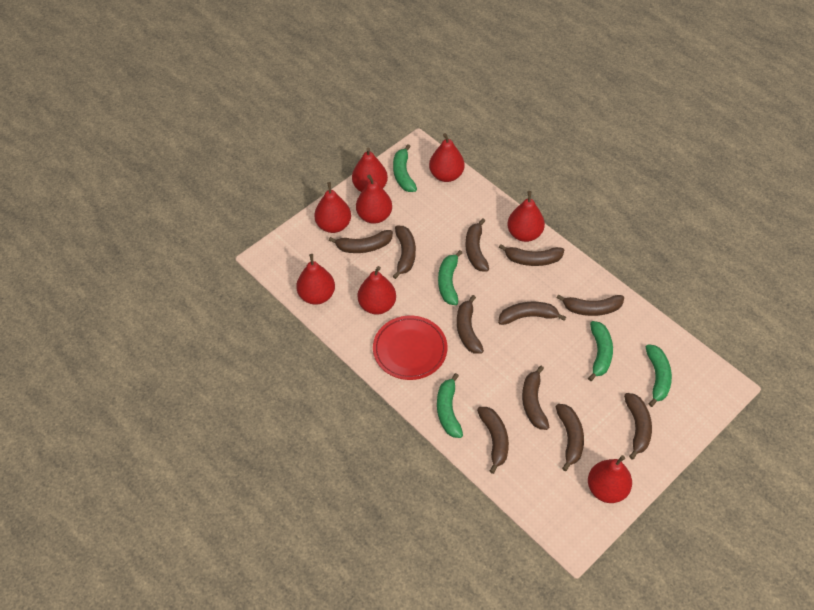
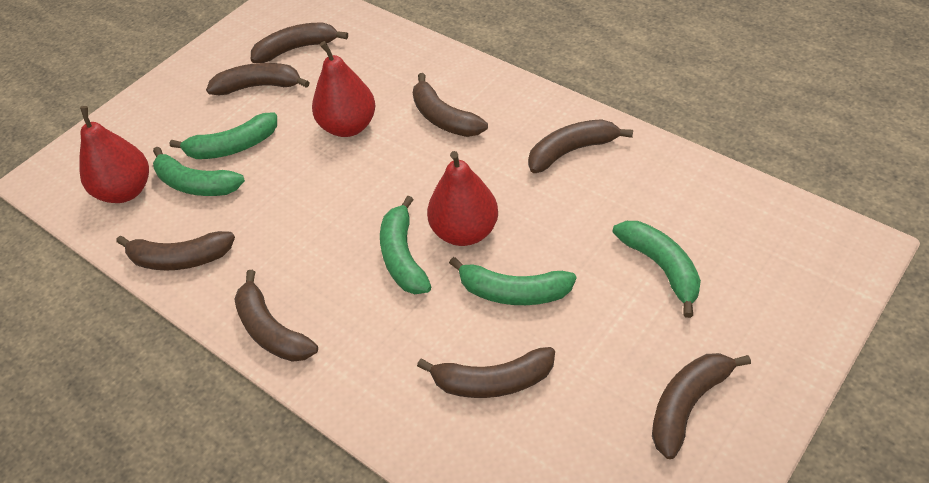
brown banana: 11 -> 8
red pear: 8 -> 3
red plate: 1 -> 0

